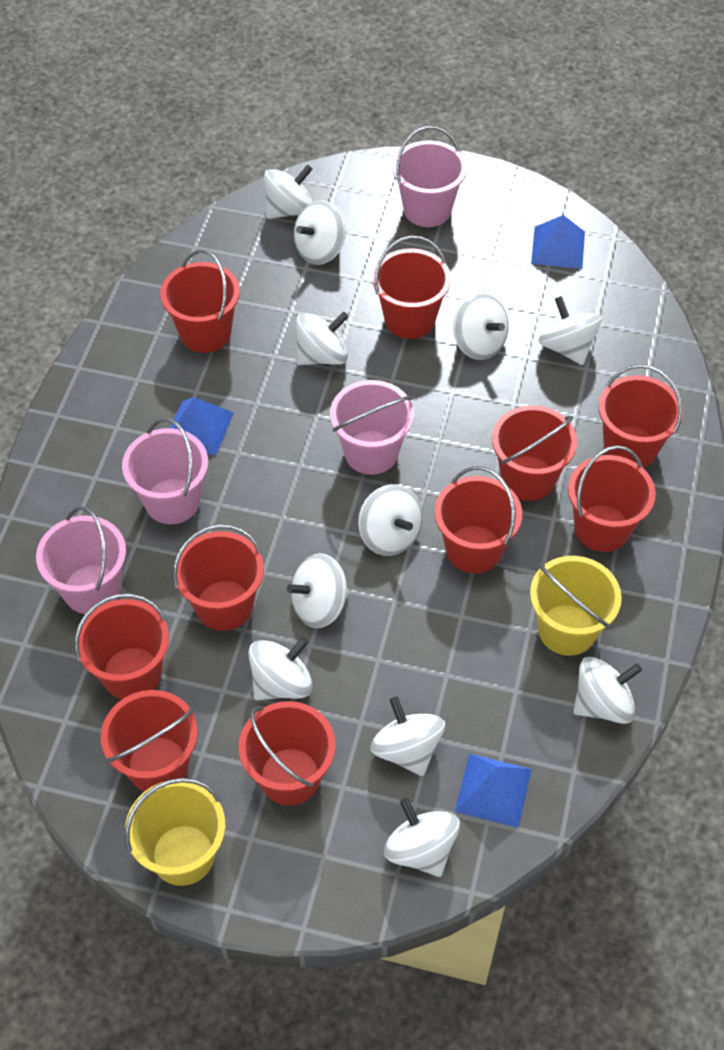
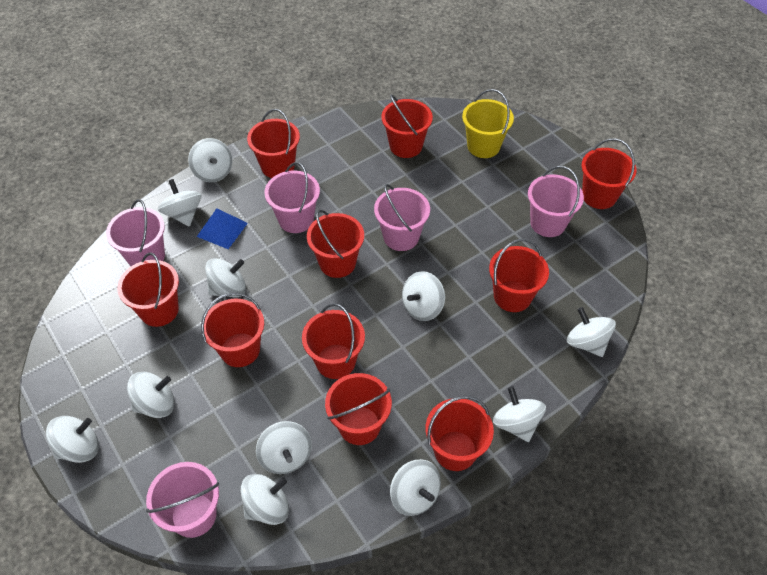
blue pyramid: 3 -> 1
pink bucket: 4 -> 5
yellow bucket: 2 -> 1

